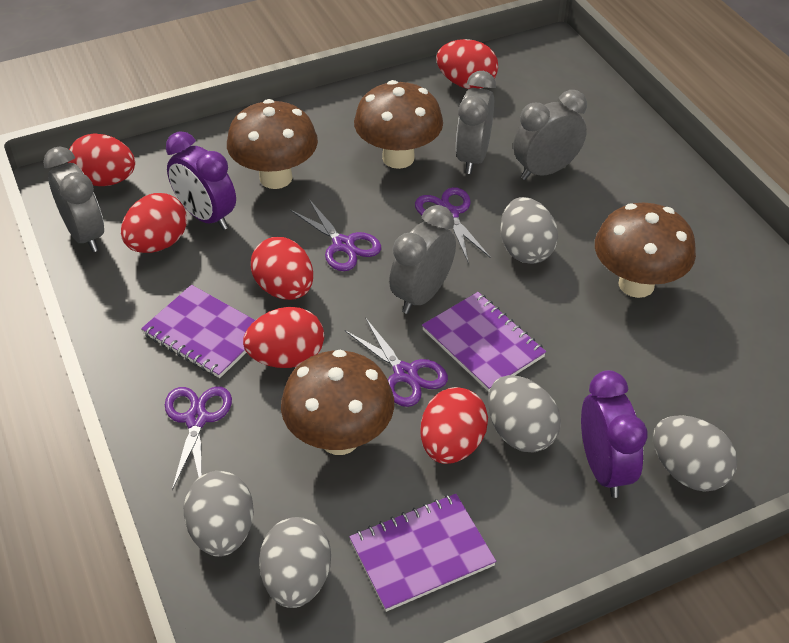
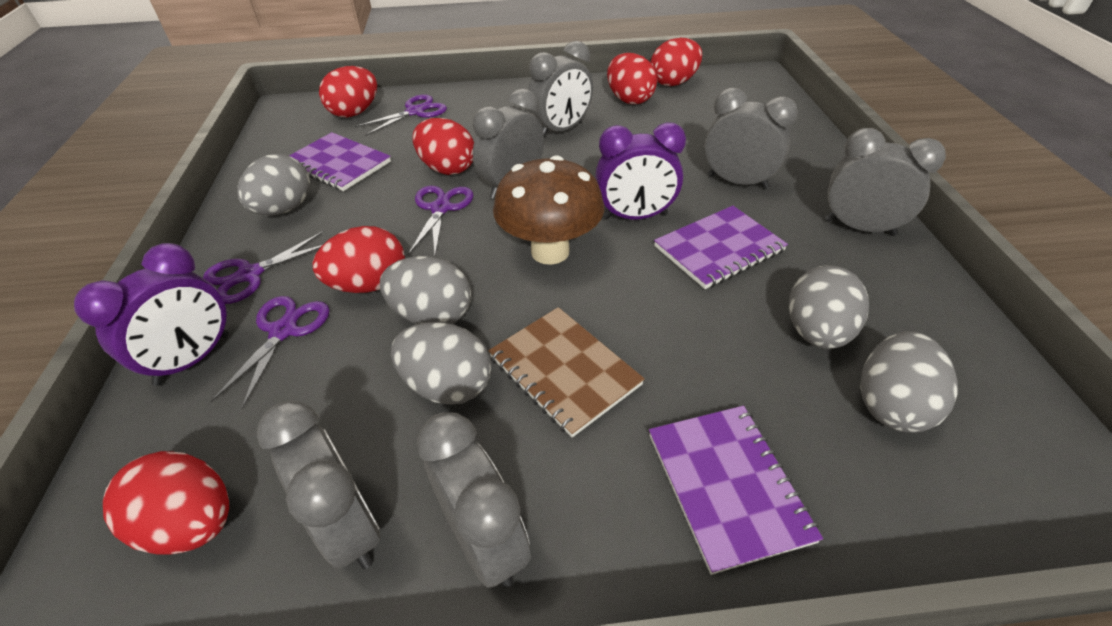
brown mushroom: 4 -> 1
brown notebook: 0 -> 1
grey clock: 4 -> 6

